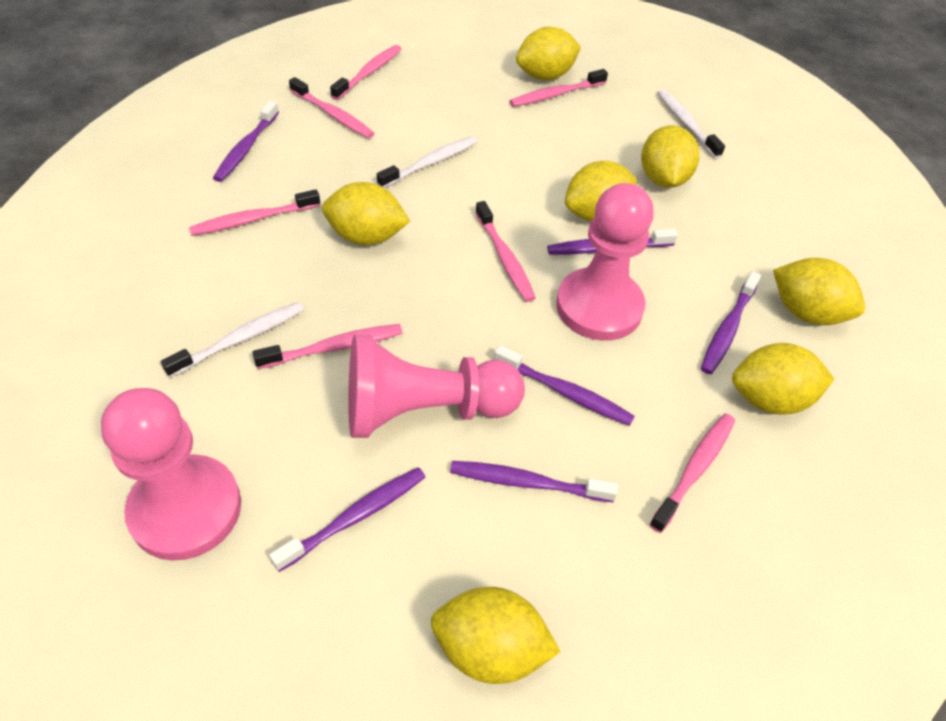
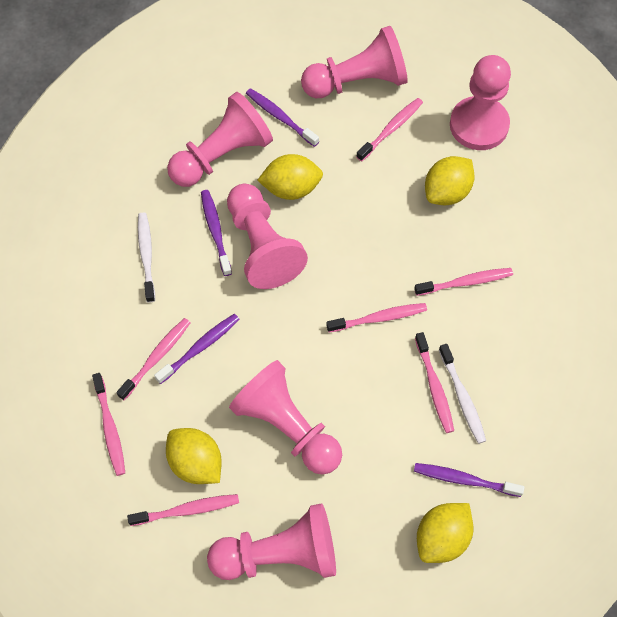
pink pawn: 3 -> 6
purple toothbrush: 6 -> 4
white toothbrush: 3 -> 2
yellow lemon: 7 -> 4

